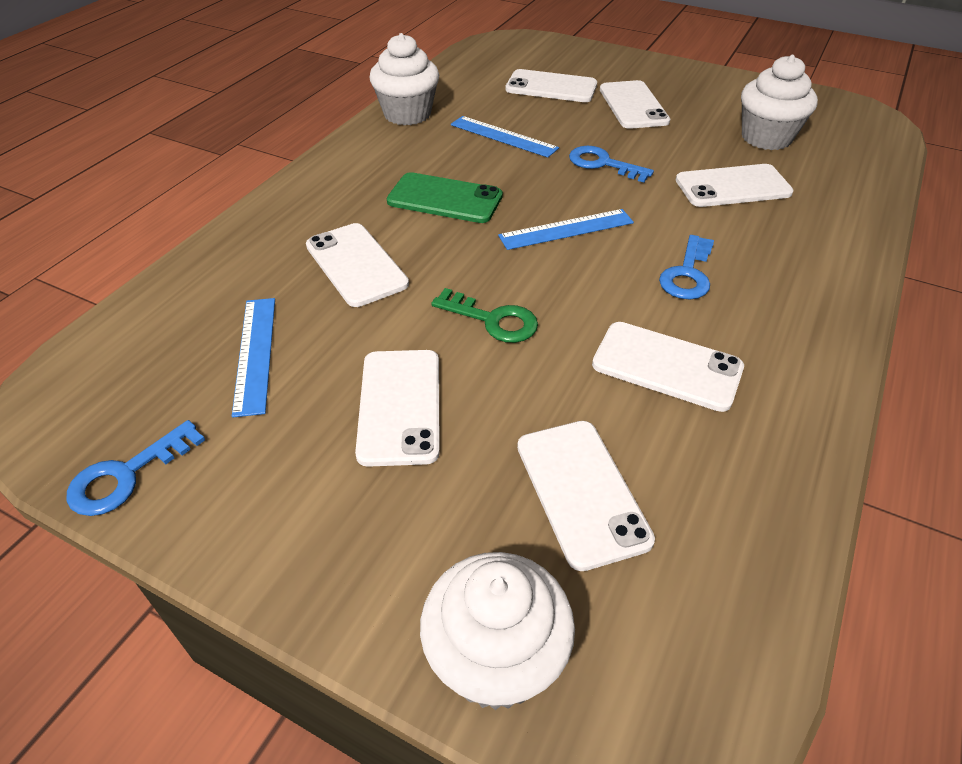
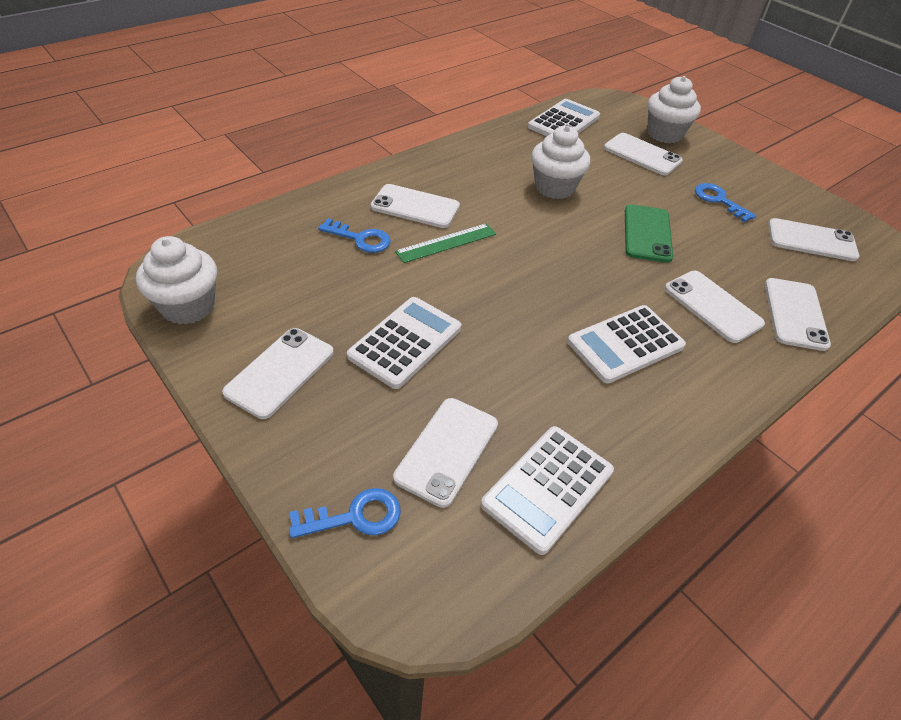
blue ruler: 3 -> 0
green key: 1 -> 0
green ruler: 0 -> 1
white calculator: 0 -> 4

